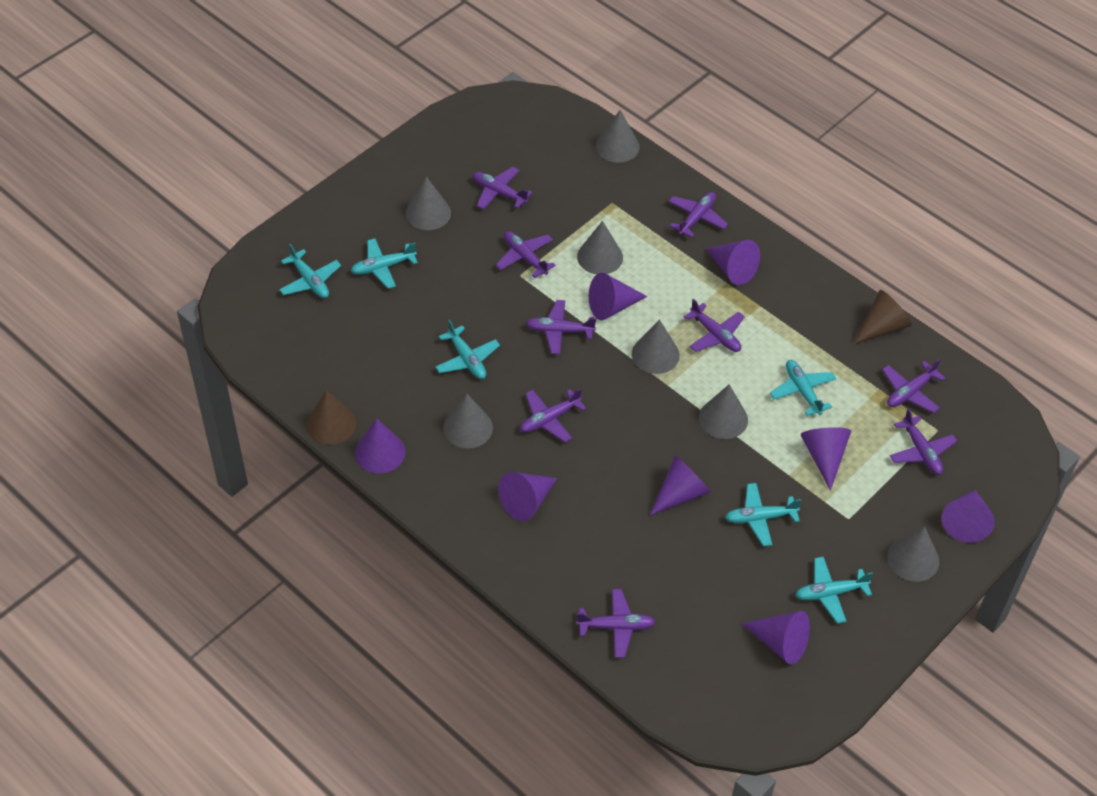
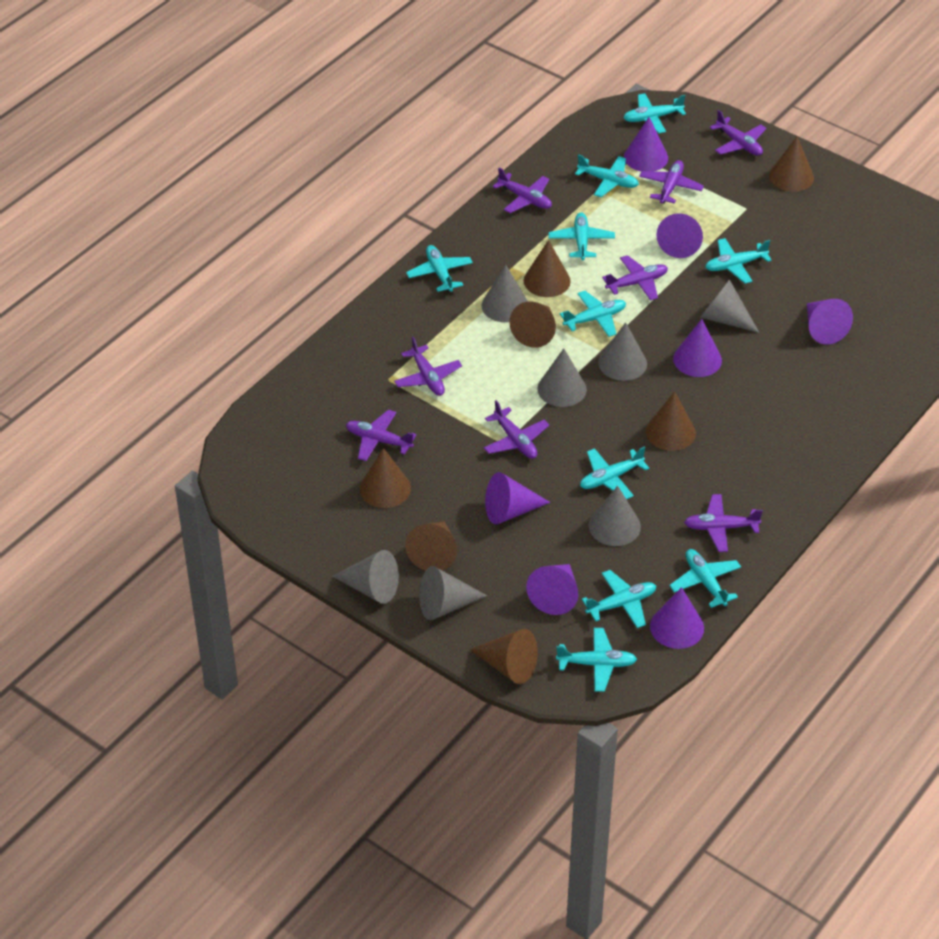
brown cone: 2 -> 7
purple cone: 8 -> 7
purple plane: 9 -> 8
turquoise plane: 6 -> 10

